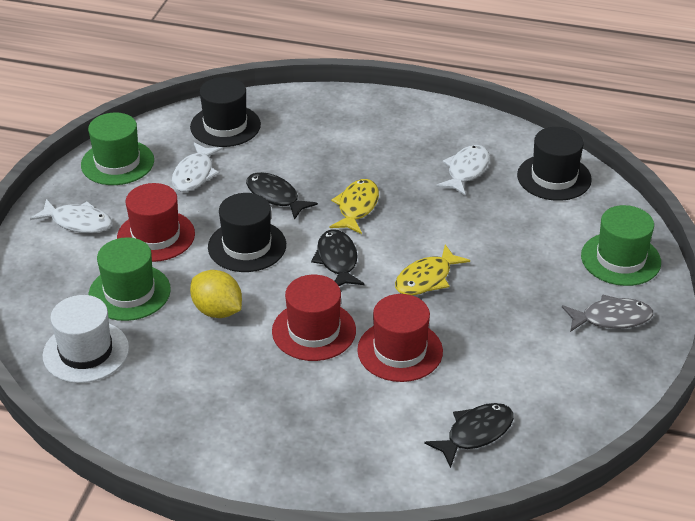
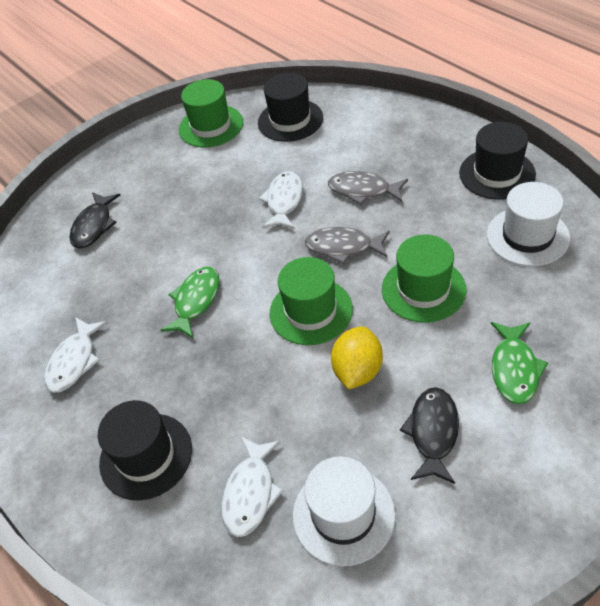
black fish: 3 -> 2
green fish: 0 -> 2
grey fish: 1 -> 2
red hat: 3 -> 0
white hat: 1 -> 2
yellow fish: 2 -> 0

